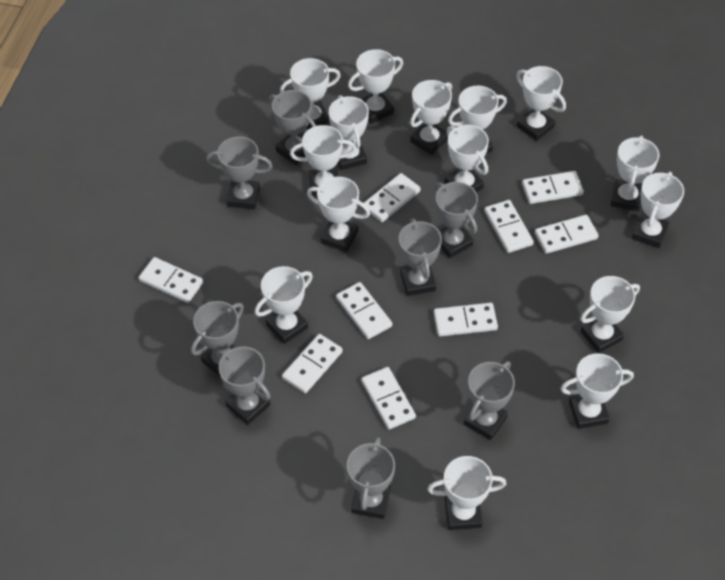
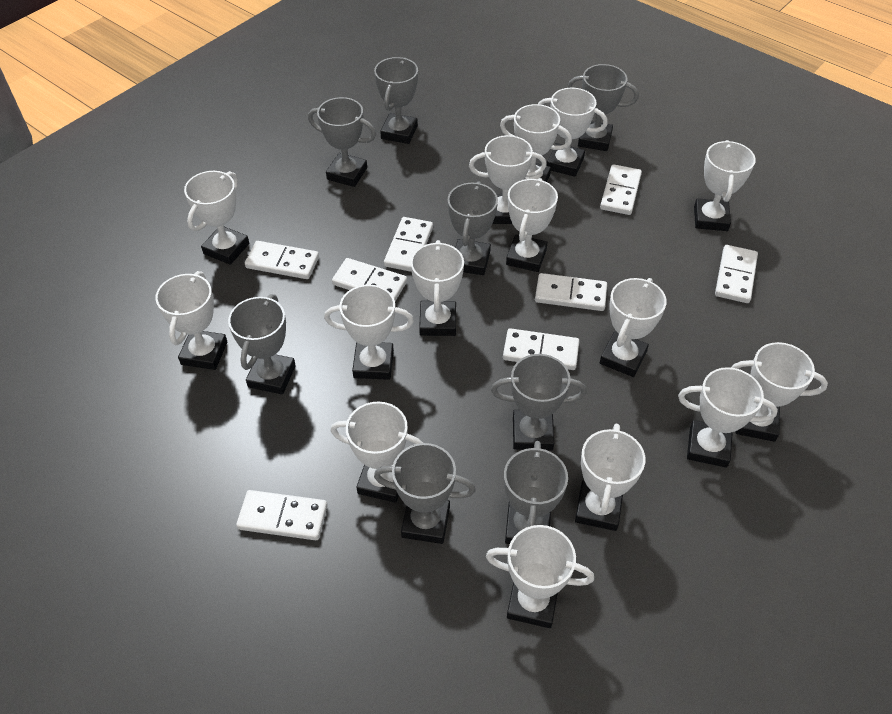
white domino: 9 -> 8

